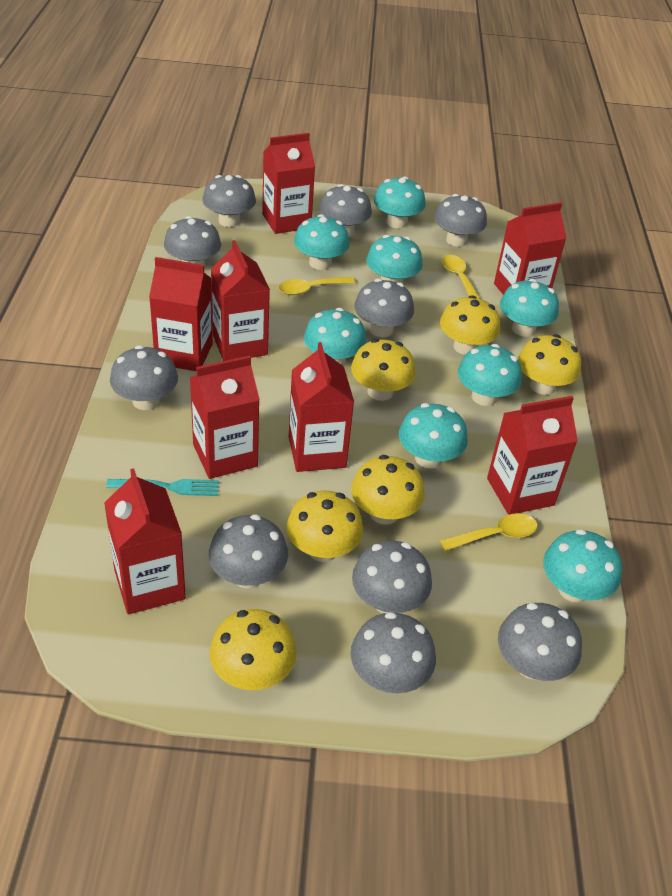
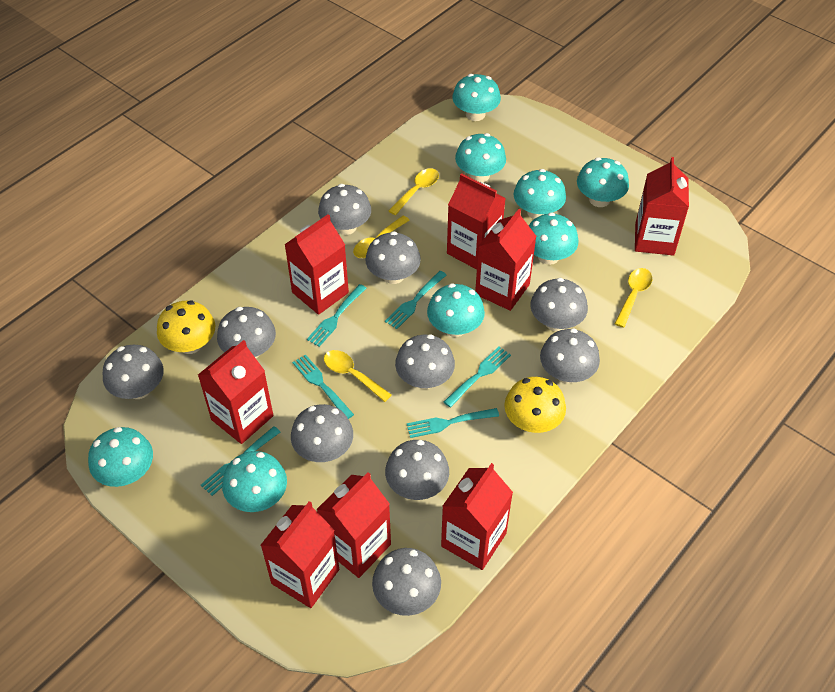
turquoise fork: 1 -> 6
yellow mushroom: 6 -> 2
yellow spoon: 3 -> 4

